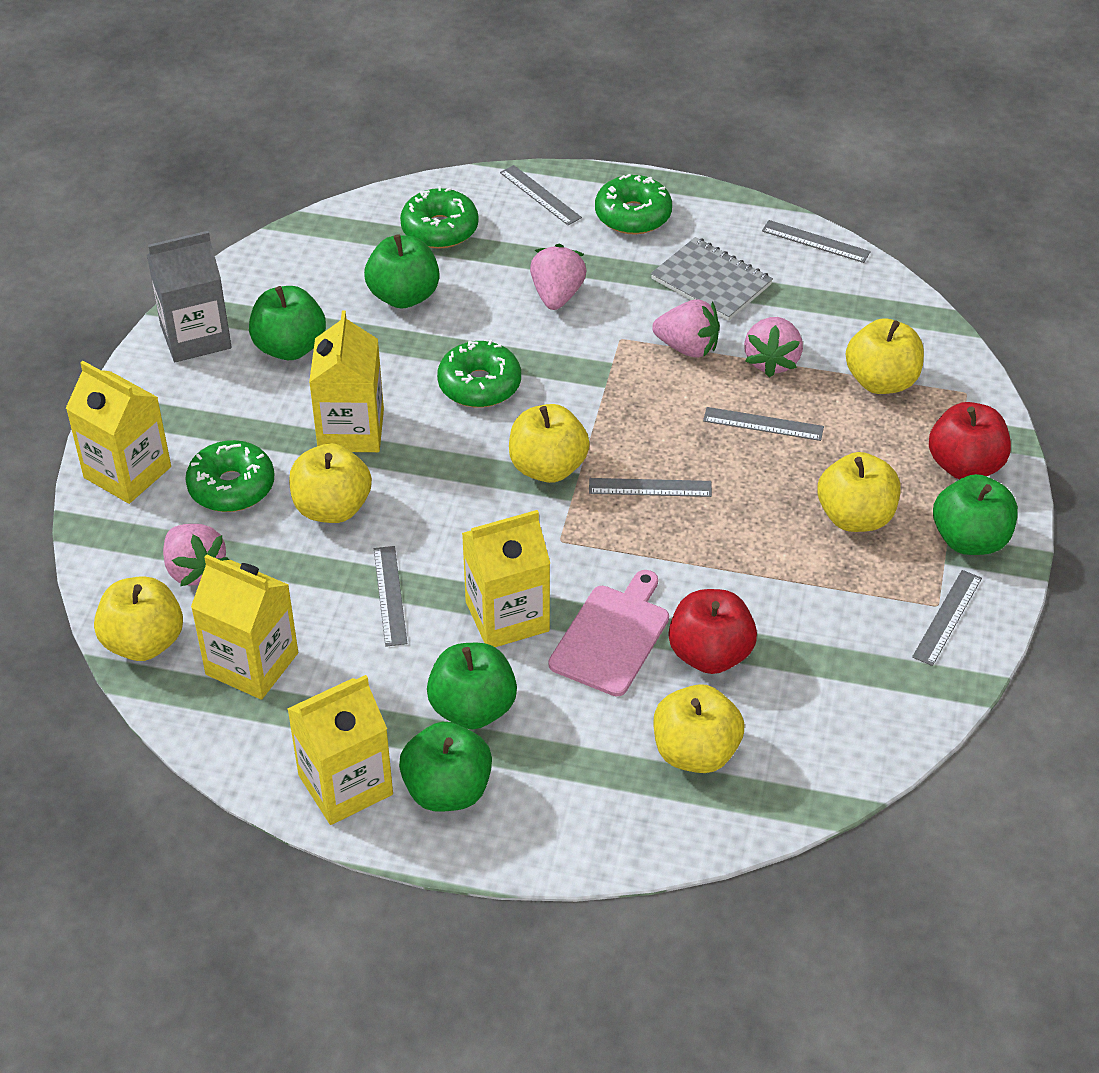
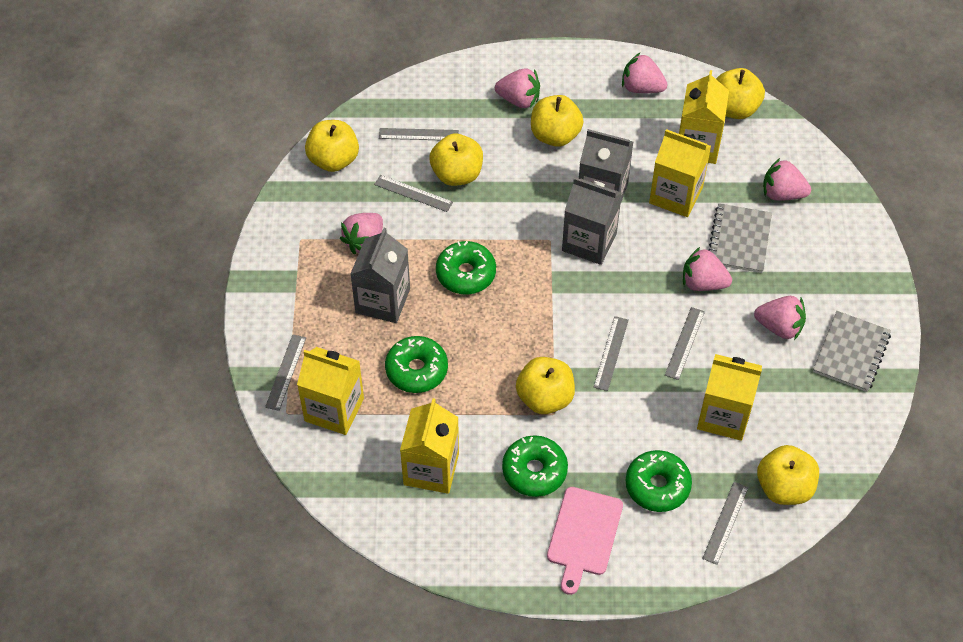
green apple: 5 -> 0
grey carton: 1 -> 3
grey notebook: 1 -> 2
pink strawberry: 4 -> 6
red apple: 2 -> 0

